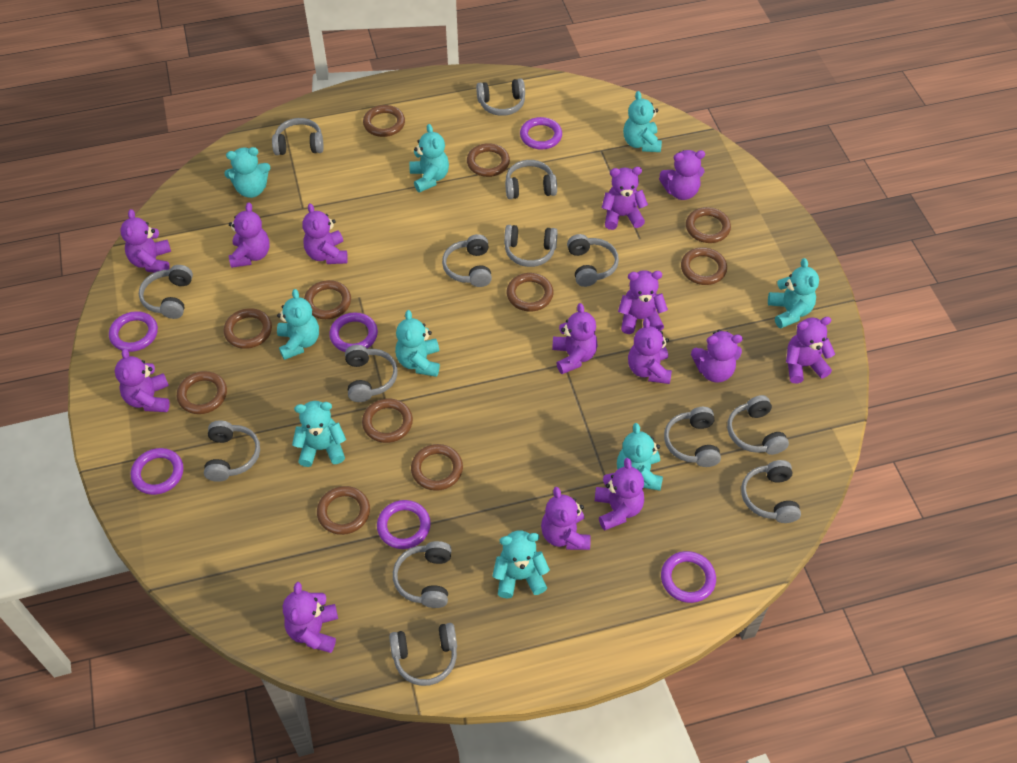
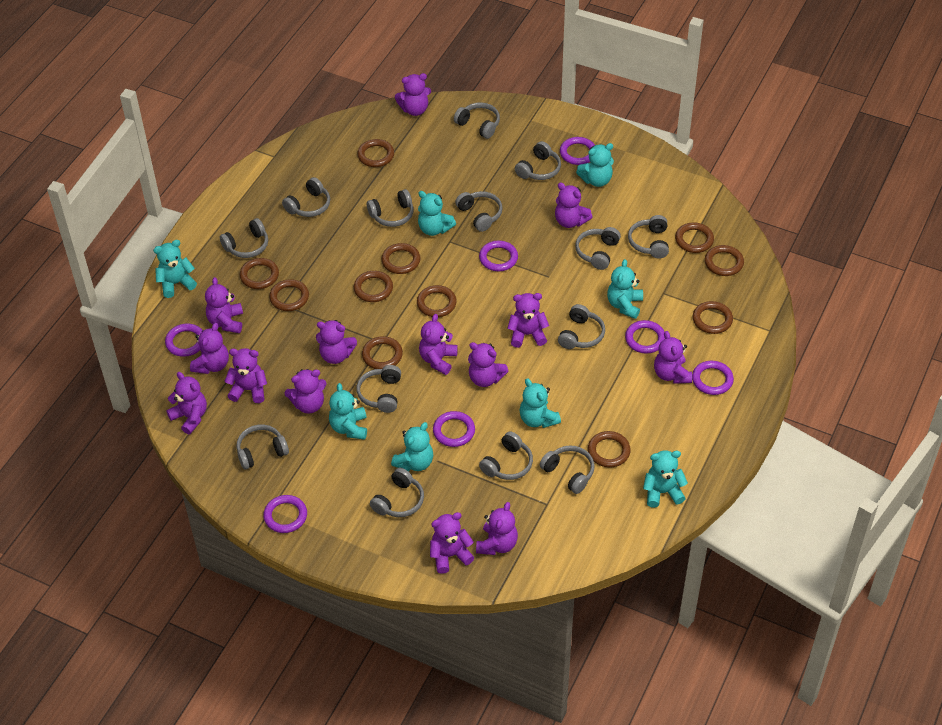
purple ring: 6 -> 7
turquoise teddy bear: 9 -> 8

